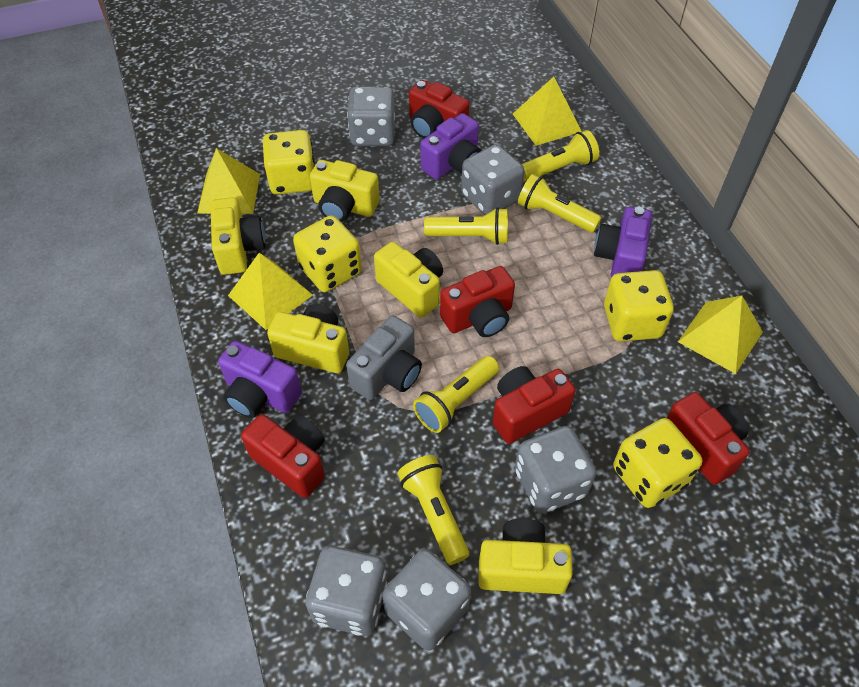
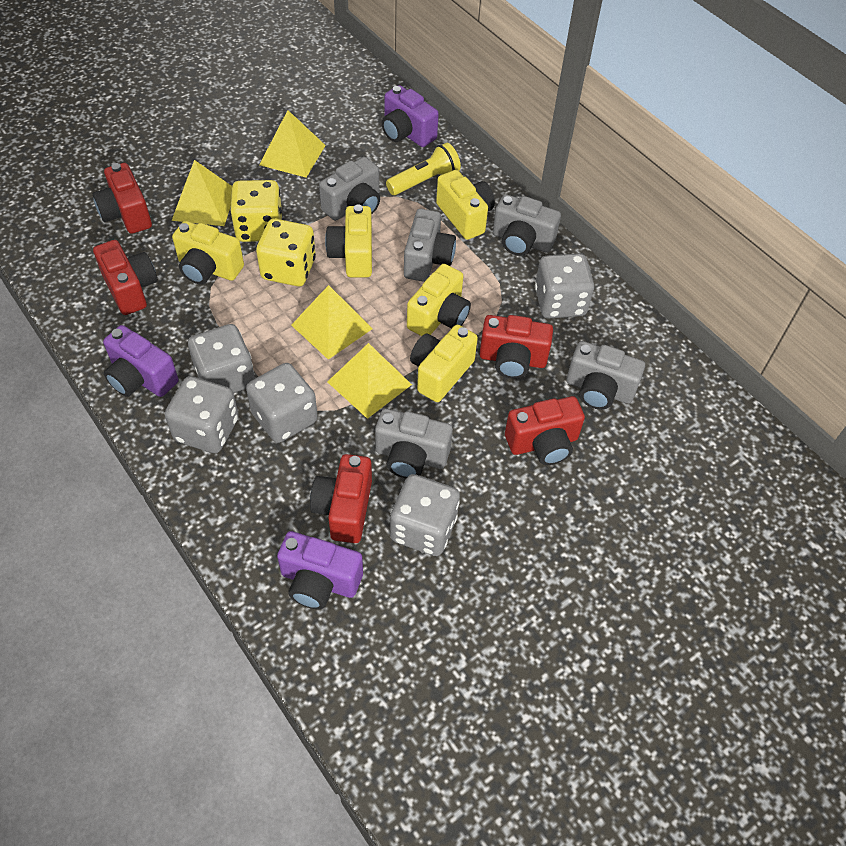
grey camera: 1 -> 5
yellow dice: 4 -> 2
yellow flashlight: 5 -> 1

